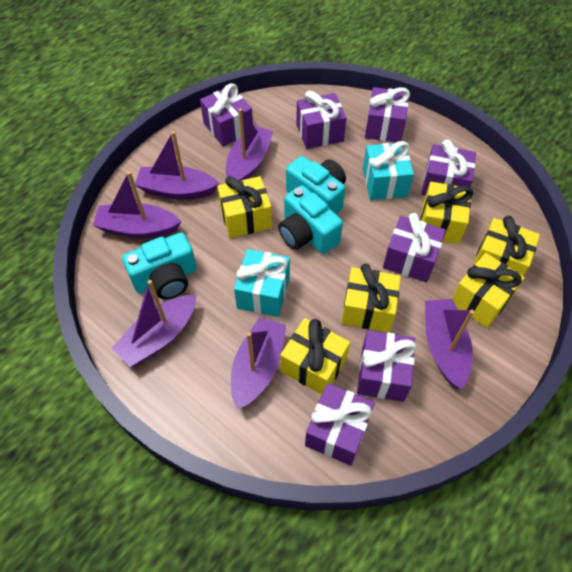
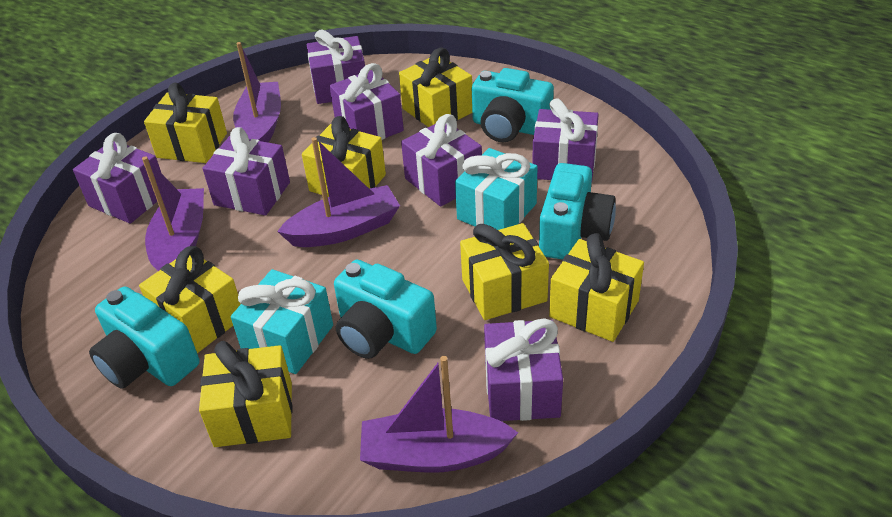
purple boat: 6 -> 4
turquoise camera: 3 -> 4
yellow gift: 6 -> 7

